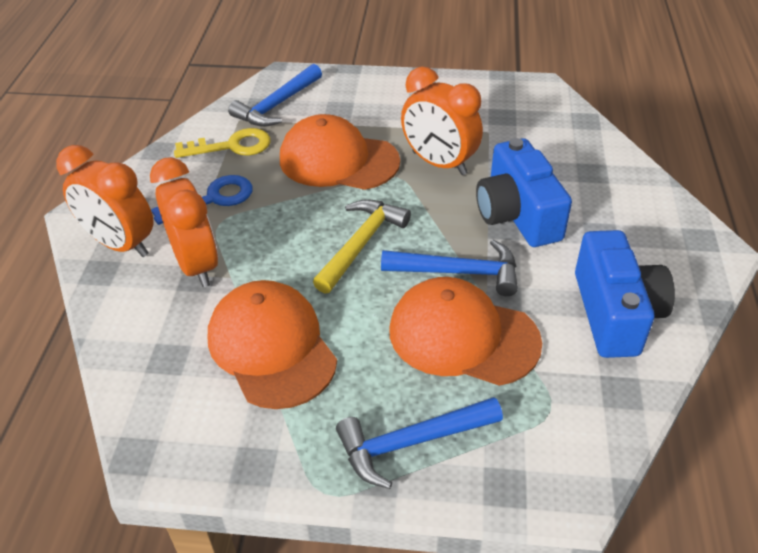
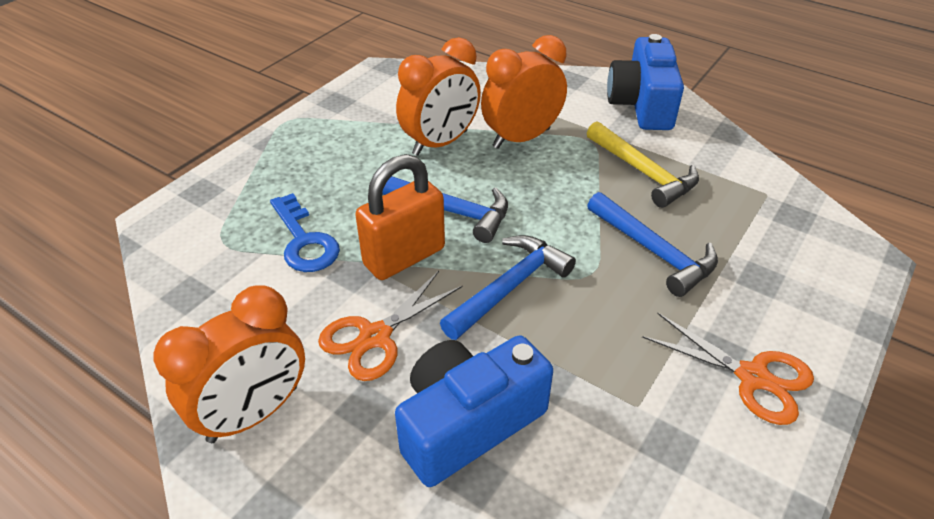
orange cap: 3 -> 0
orange padlock: 0 -> 1
orange scissors: 0 -> 2
yellow key: 1 -> 0

